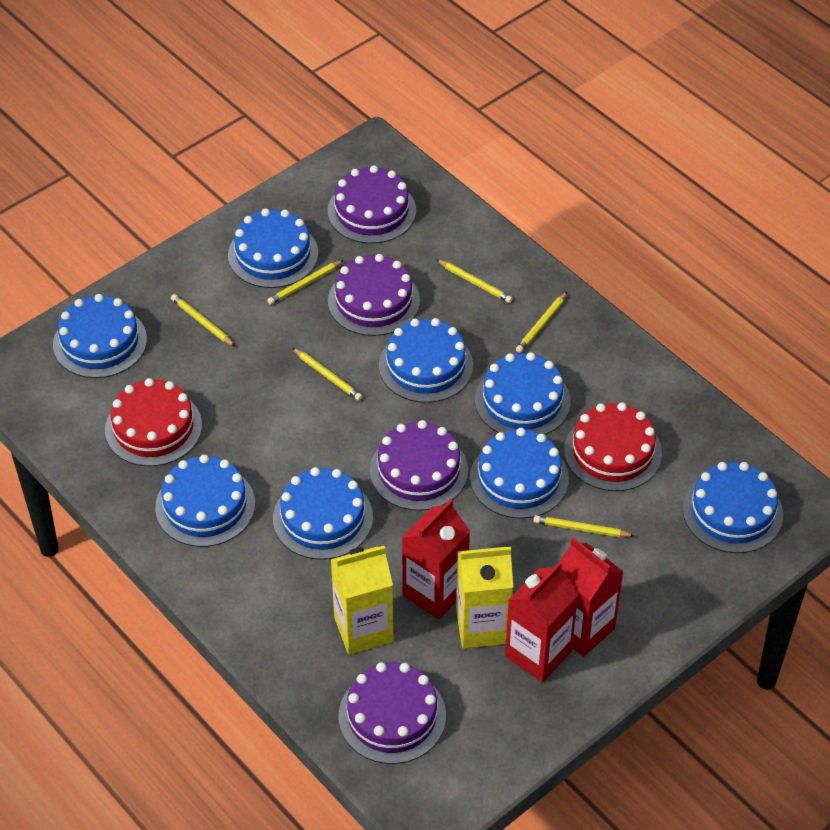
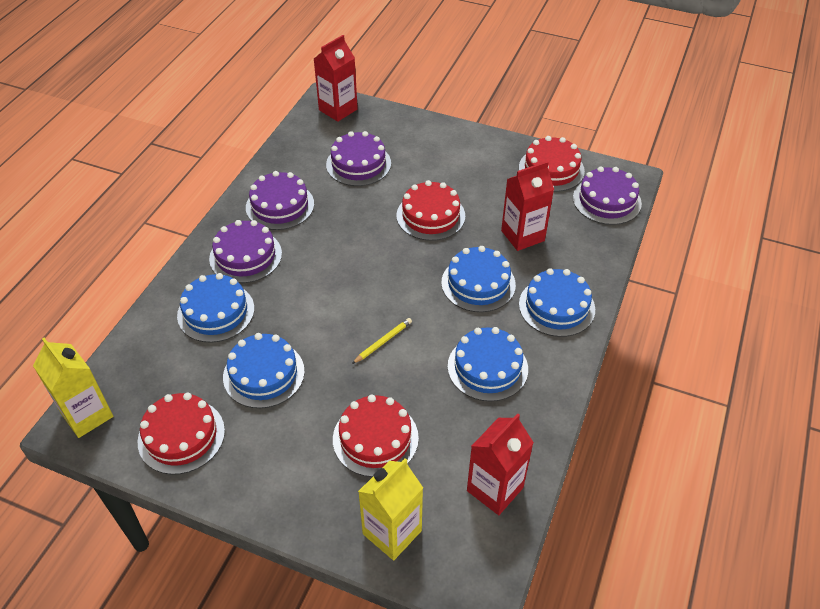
blue cake: 8 -> 5
red cake: 2 -> 4
yellow pencil: 6 -> 1

